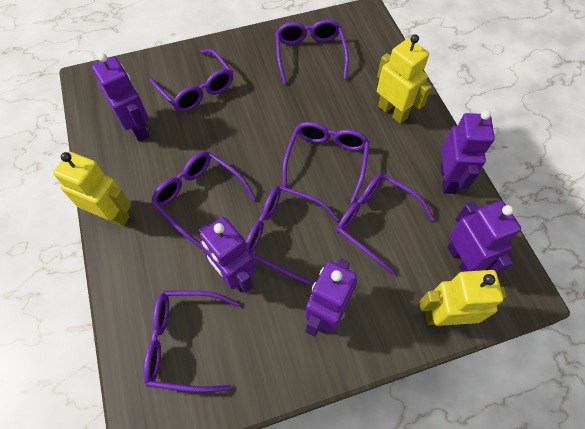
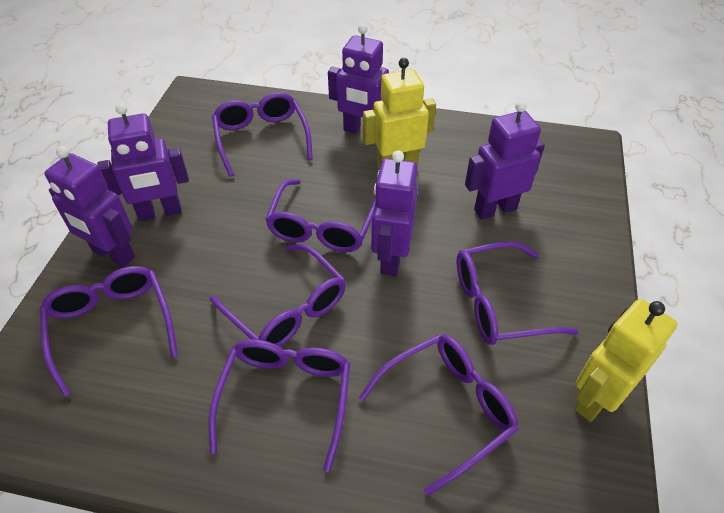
yellow robot: 3 -> 2

